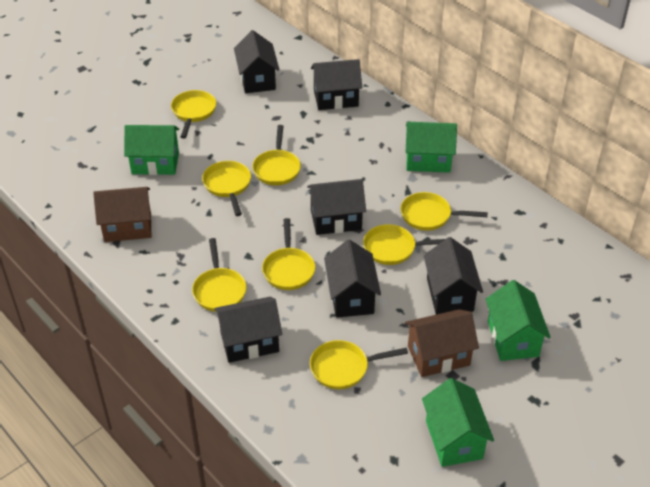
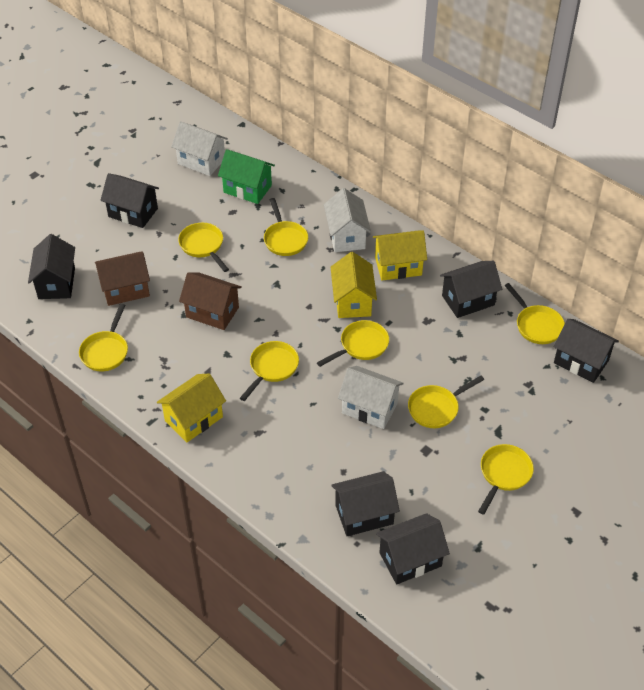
green house: 4 -> 1
white house: 0 -> 3
yellow house: 0 -> 3

